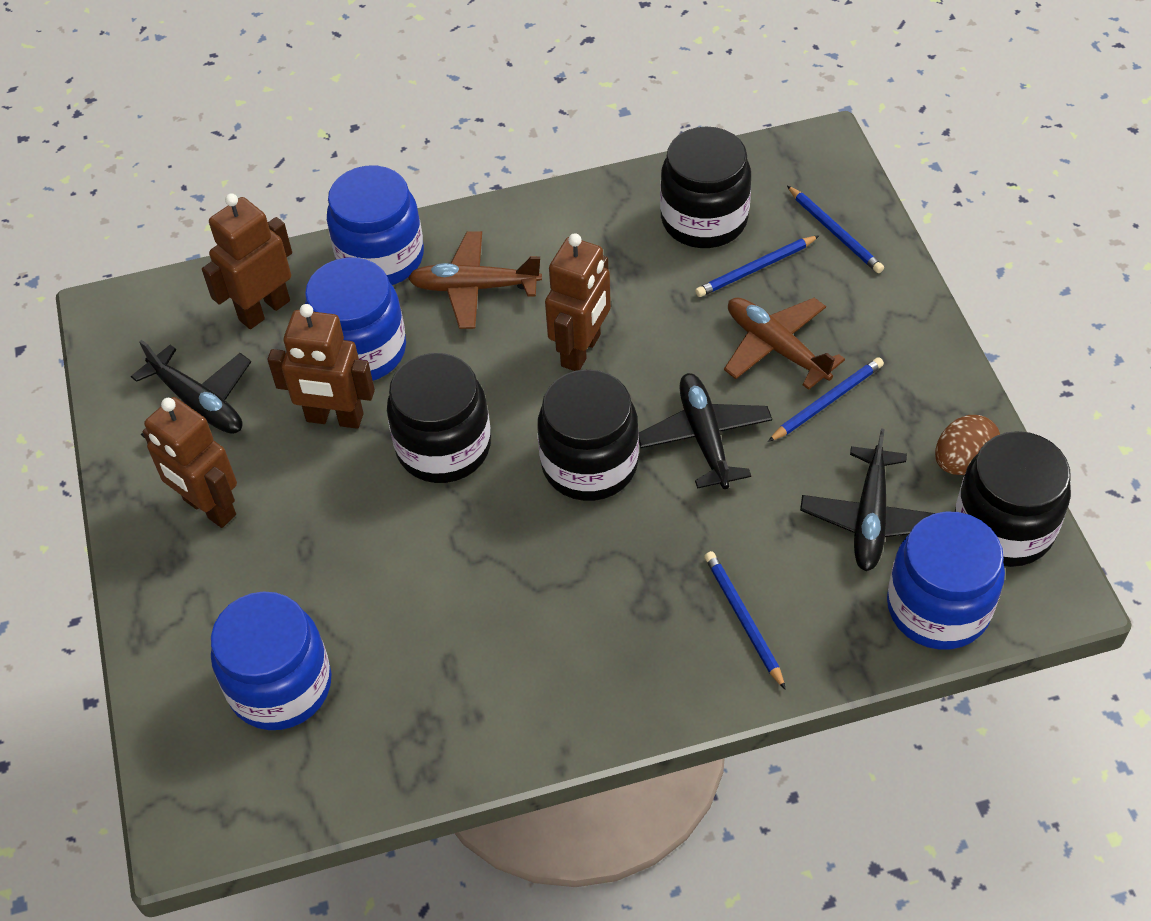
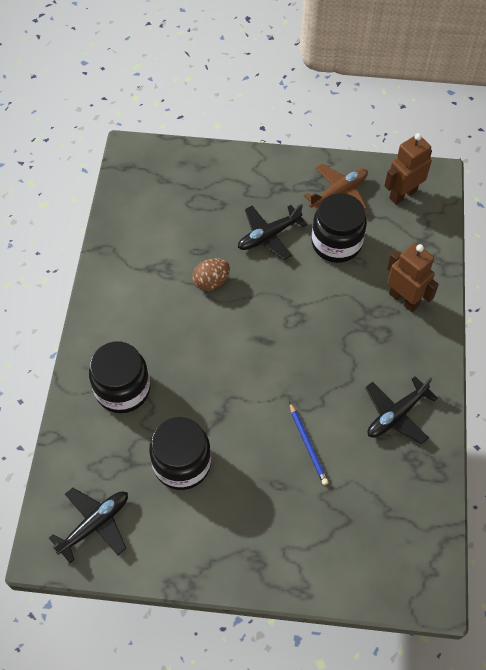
black jar: 4 -> 3
blue jar: 4 -> 0
blue pencil: 4 -> 1
brown plane: 2 -> 1
brown robot: 4 -> 2

